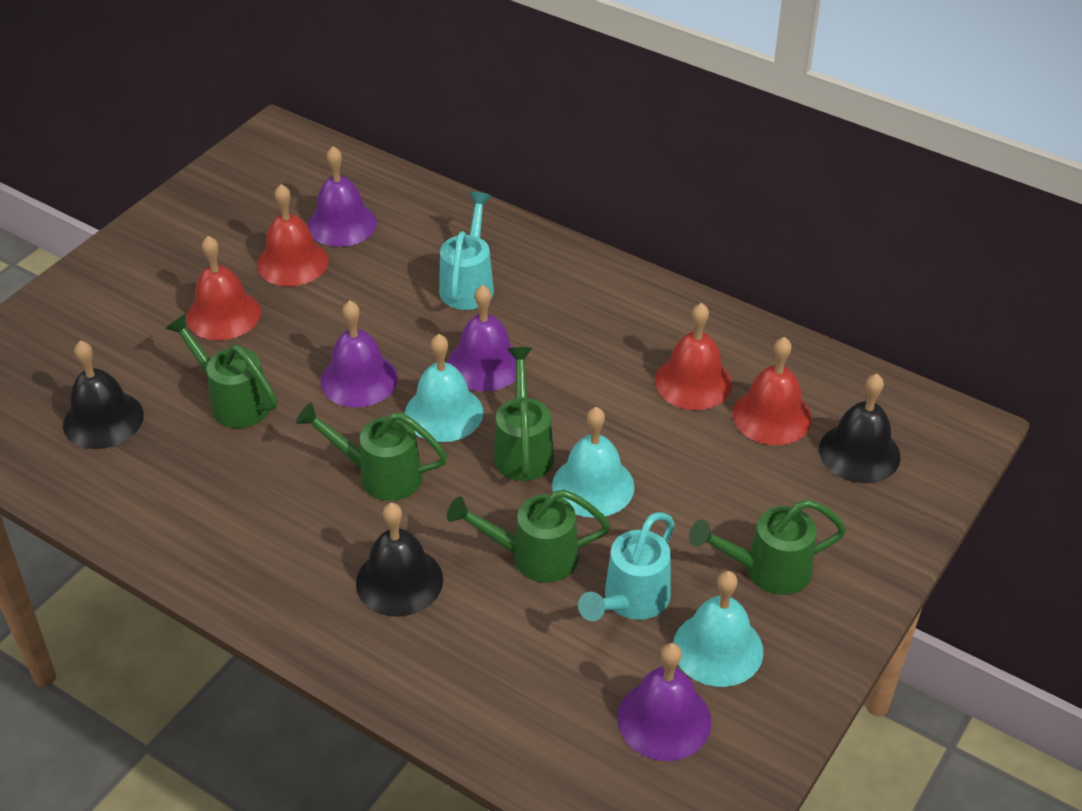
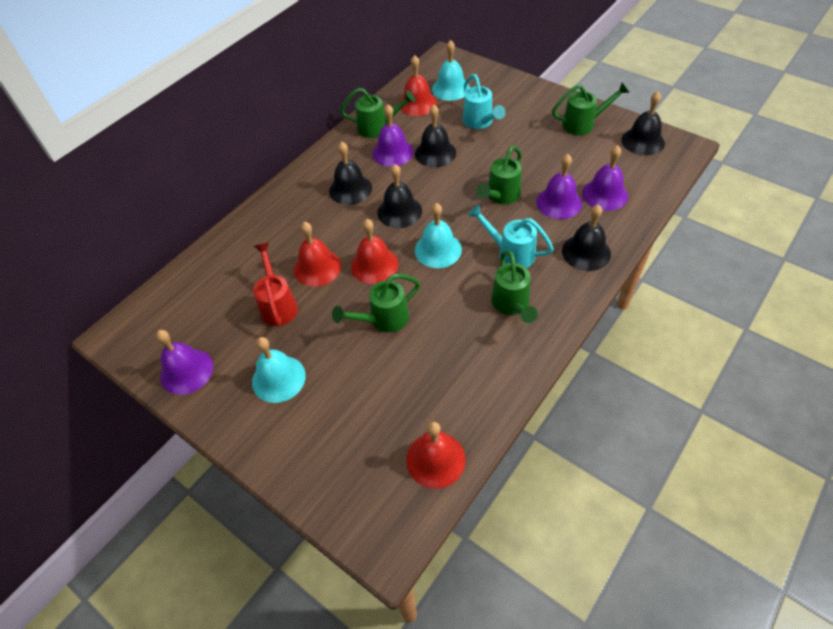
black bell: 3 -> 5
red watering can: 0 -> 1

